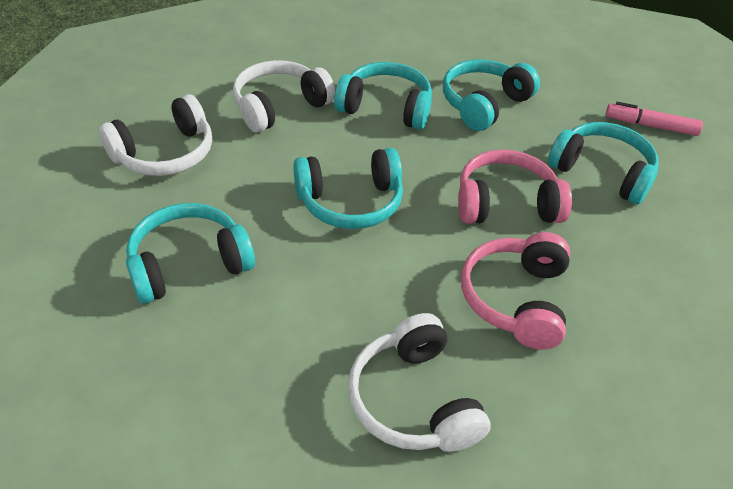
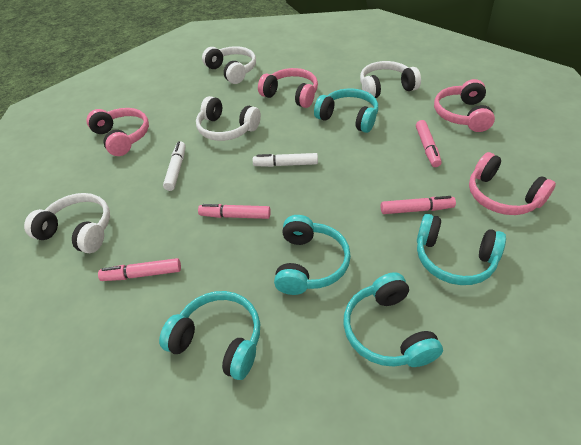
pink headphones: 2 -> 4
pink marker: 1 -> 4
white headphones: 3 -> 4
white marker: 0 -> 2

